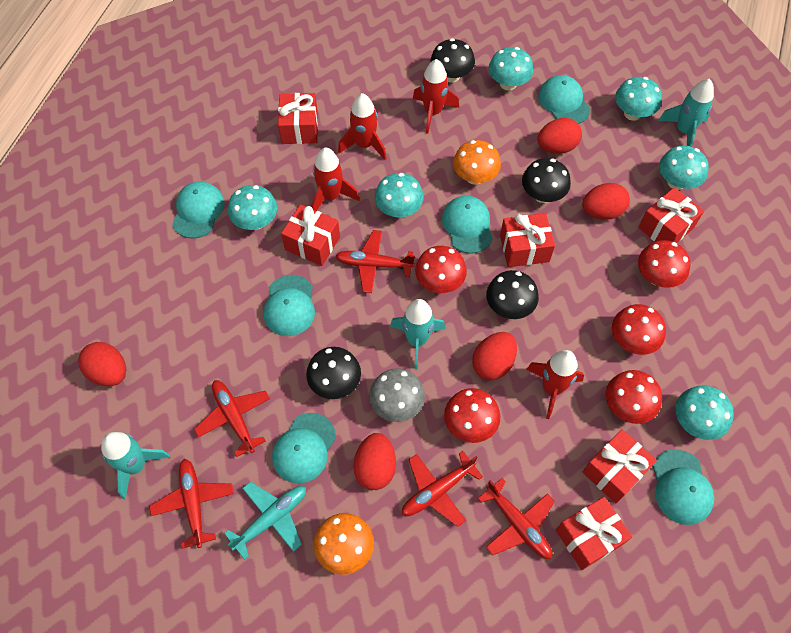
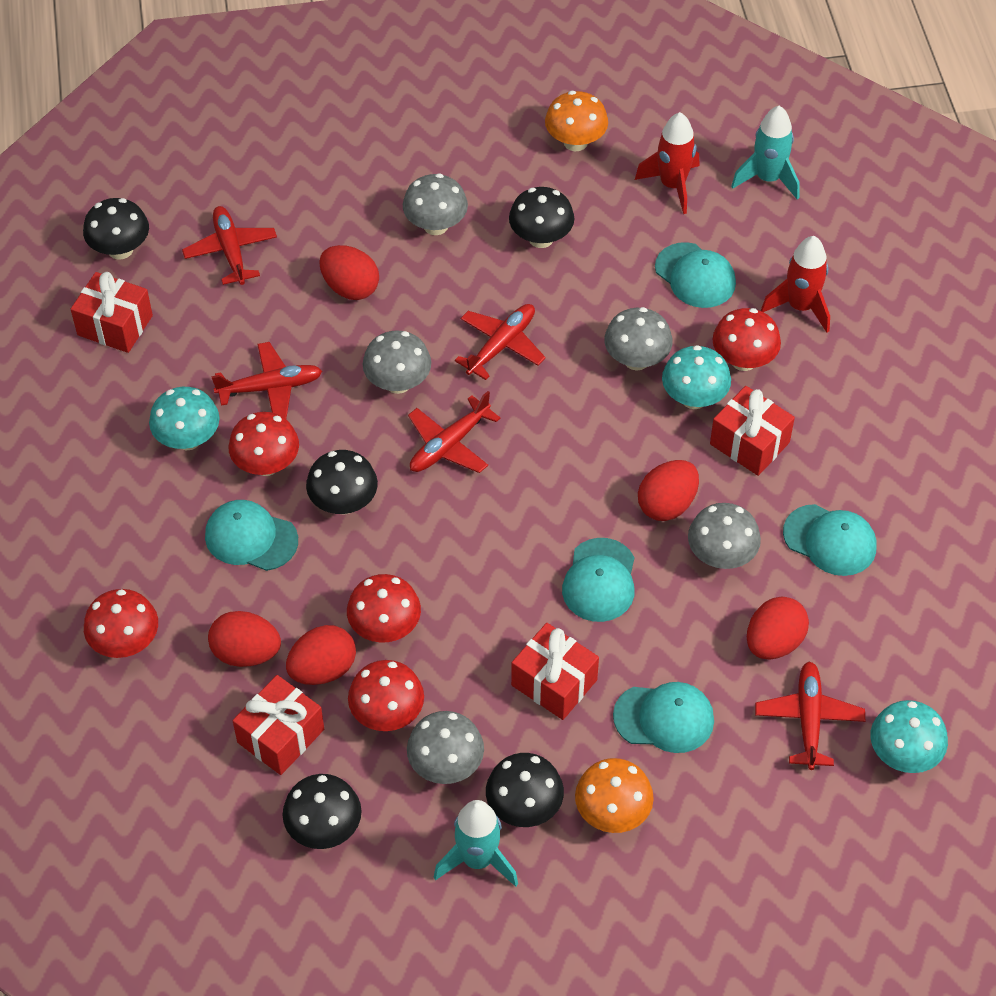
black mushroom: 4 -> 5
grey mushroom: 1 -> 5
red gift: 6 -> 4
red rocket: 4 -> 2
turquoise cap: 6 -> 5
turquoise mushroom: 6 -> 3
turquoise plane: 1 -> 0
turquoise rocket: 3 -> 2

